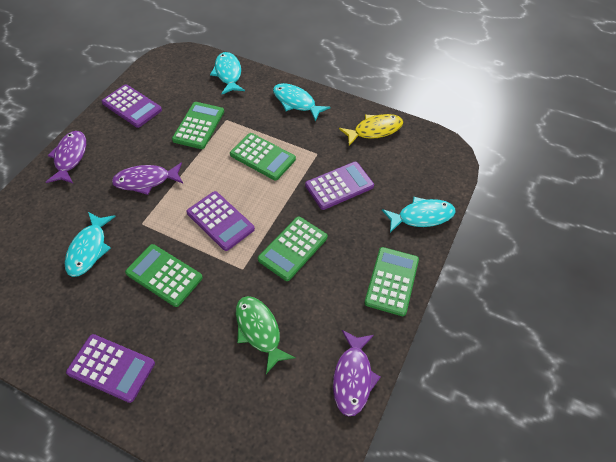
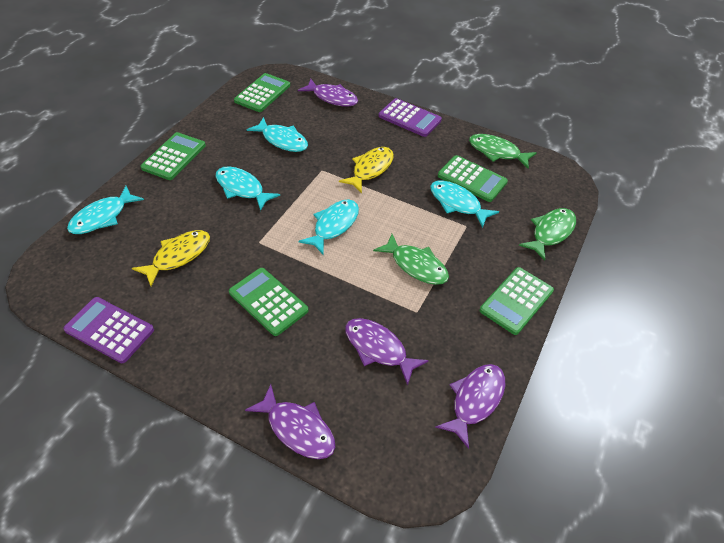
green fish: 1 -> 3
purple calculator: 4 -> 2
purple fish: 3 -> 4
turquoise fish: 4 -> 5
yellow fish: 1 -> 2

